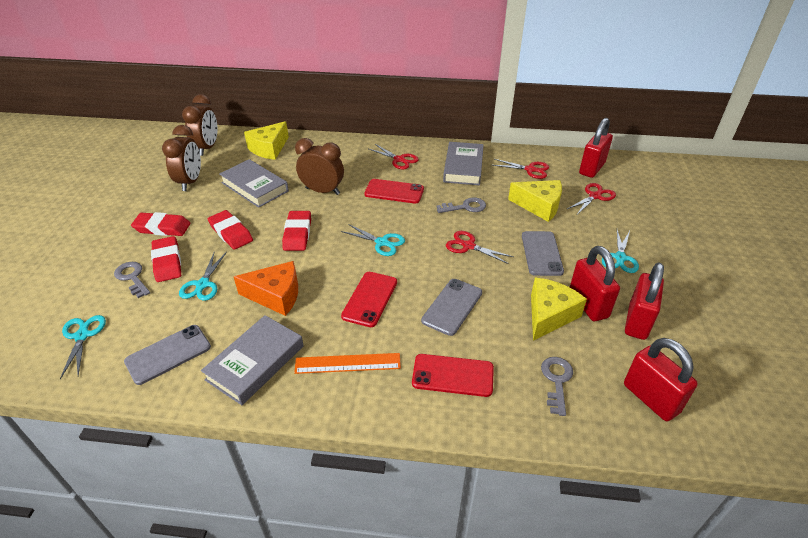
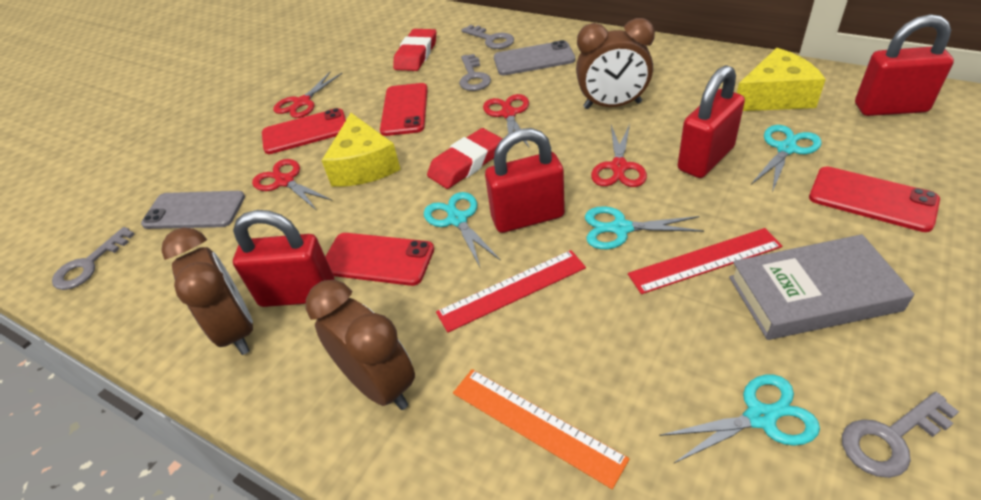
grey book: 3 -> 1
grey key: 3 -> 4
grey phone: 3 -> 2
orange cheese: 1 -> 0
red eraser: 4 -> 2
red phone: 3 -> 4
red ruler: 0 -> 2
yellow cheese: 3 -> 2

